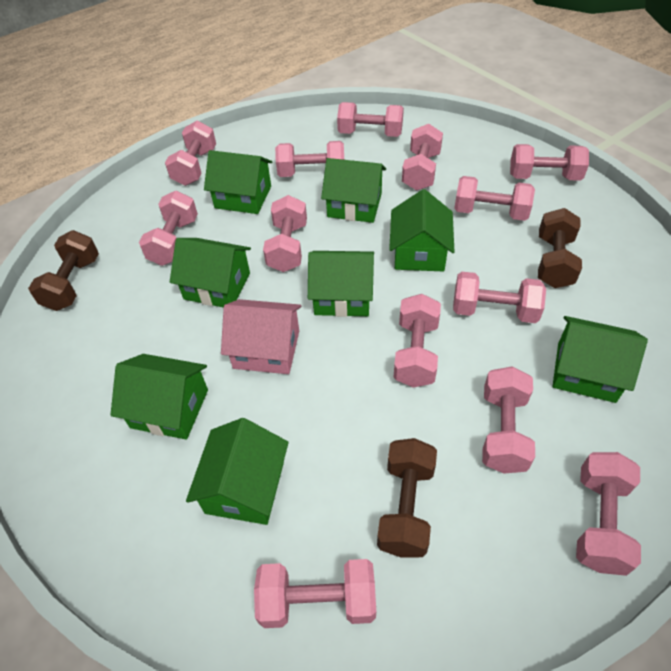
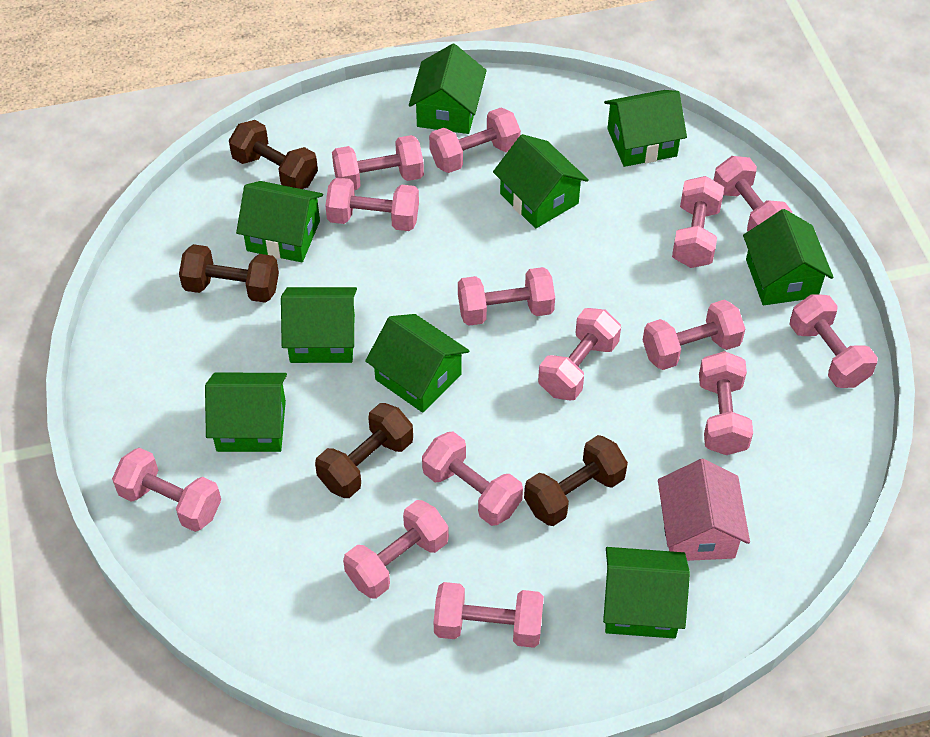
brown dumbbell: 3 -> 4
green house: 8 -> 9
pink dumbbell: 13 -> 14

